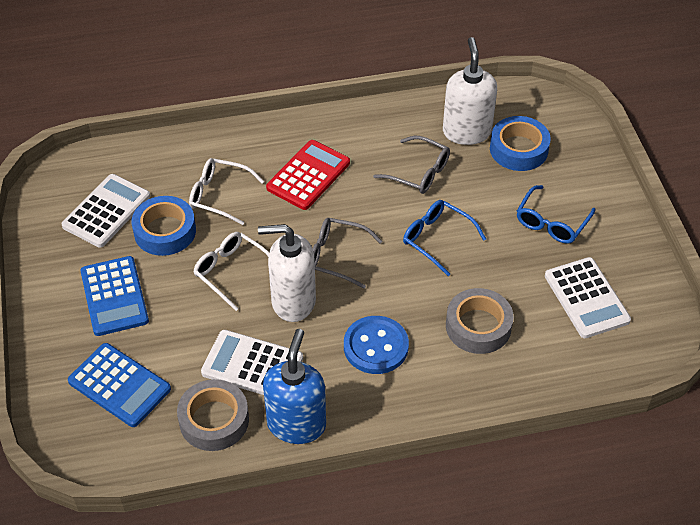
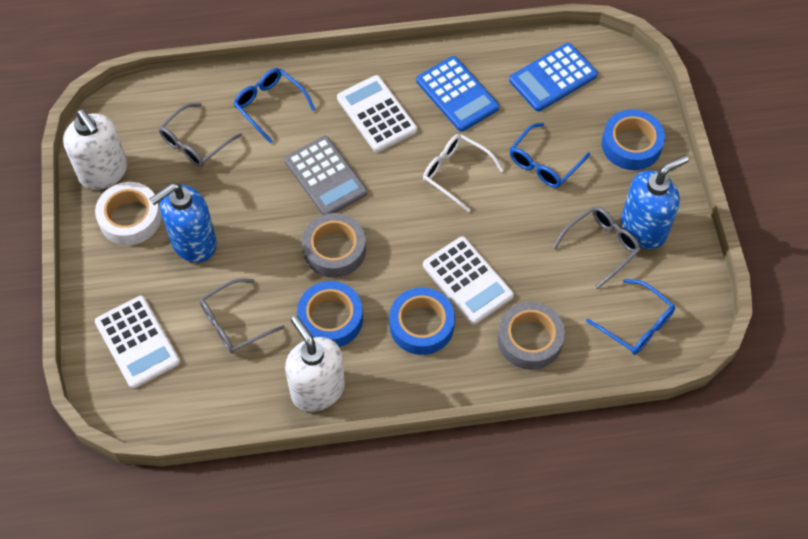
blue button: 1 -> 0
blue glasses: 2 -> 3
blue soap dispenser: 1 -> 2
blue tape: 2 -> 3
grey calculator: 0 -> 1
grey glasses: 2 -> 3
red calculator: 1 -> 0
white glasses: 2 -> 1
white tape: 0 -> 1

